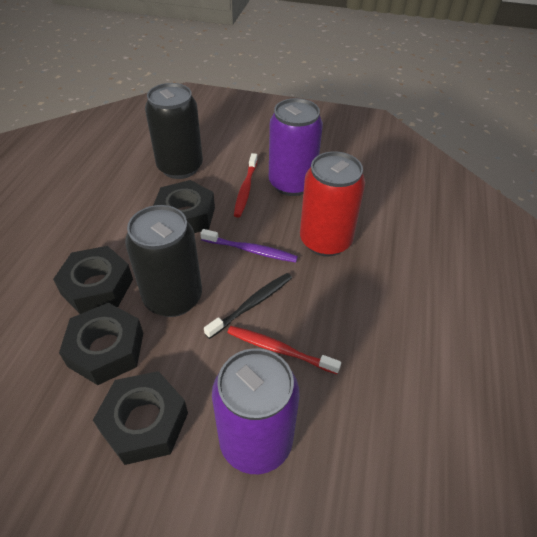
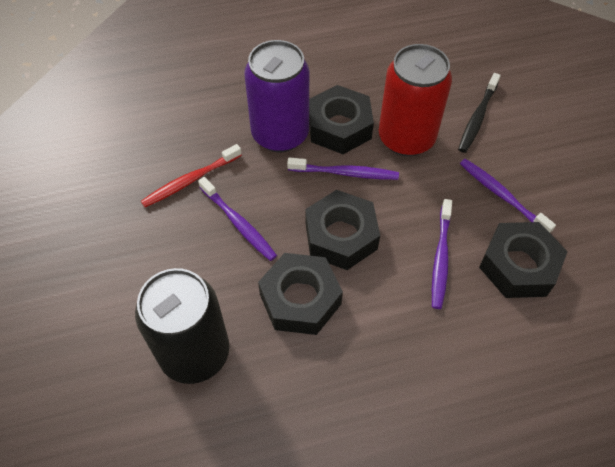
black can: 2 -> 1
purple can: 2 -> 1
purple toothbrush: 1 -> 4
red toothbrush: 2 -> 1

